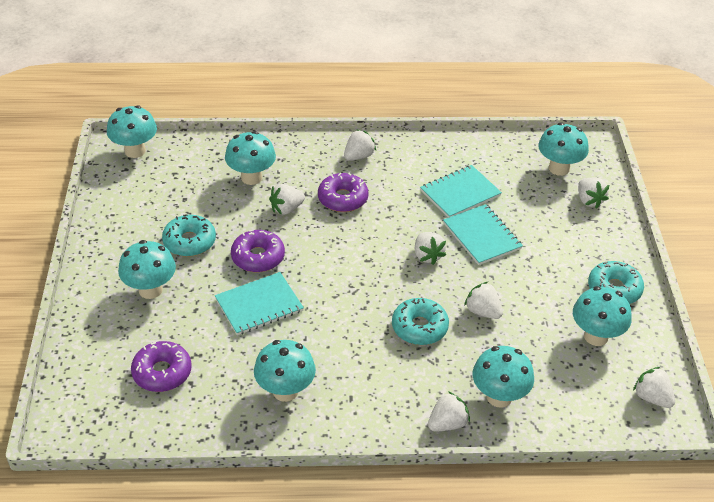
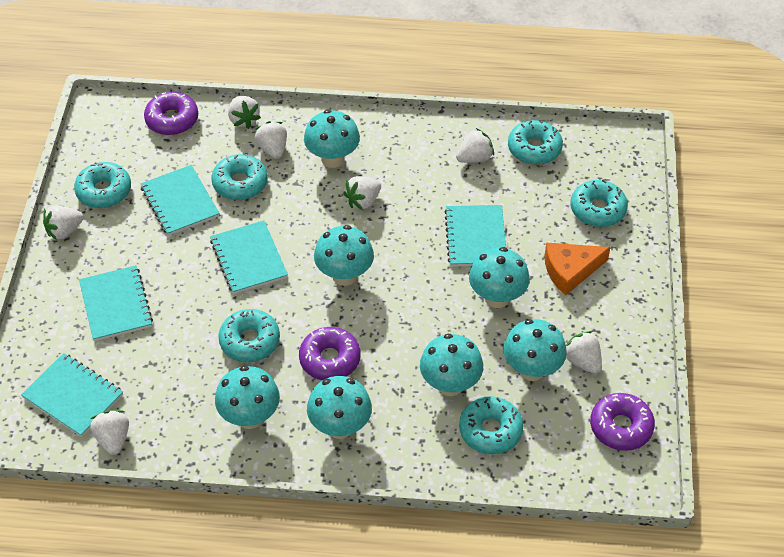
orange cheese: 0 -> 1
turquoise donut: 3 -> 6
turquoise notebook: 3 -> 5

